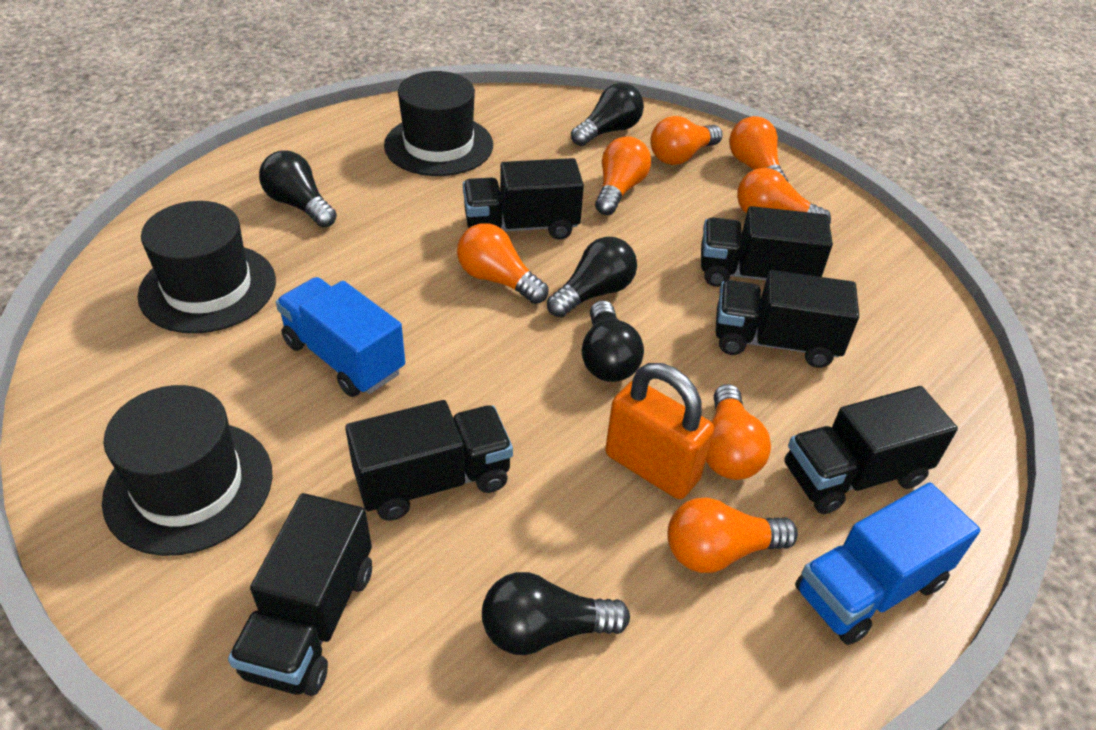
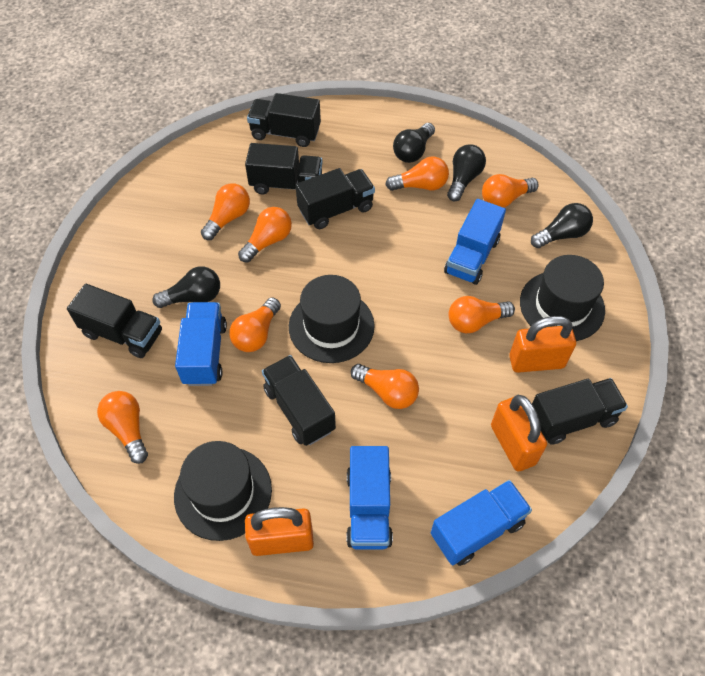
black light bulb: 5 -> 4
blue truck: 2 -> 4
orange light bulb: 7 -> 8
orange padlock: 1 -> 3

